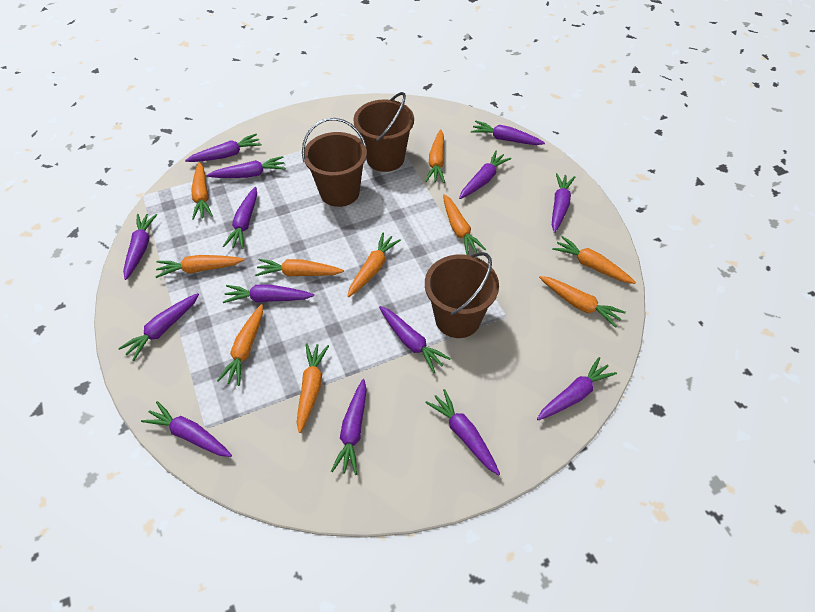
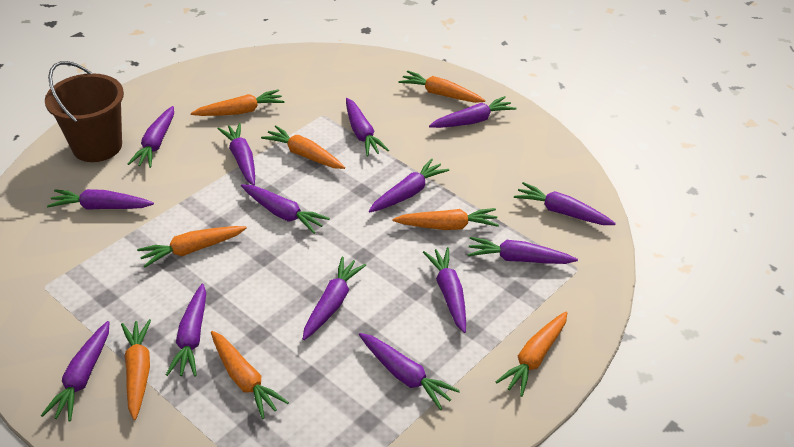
brown bucket: 3 -> 1
orange carrot: 10 -> 8

